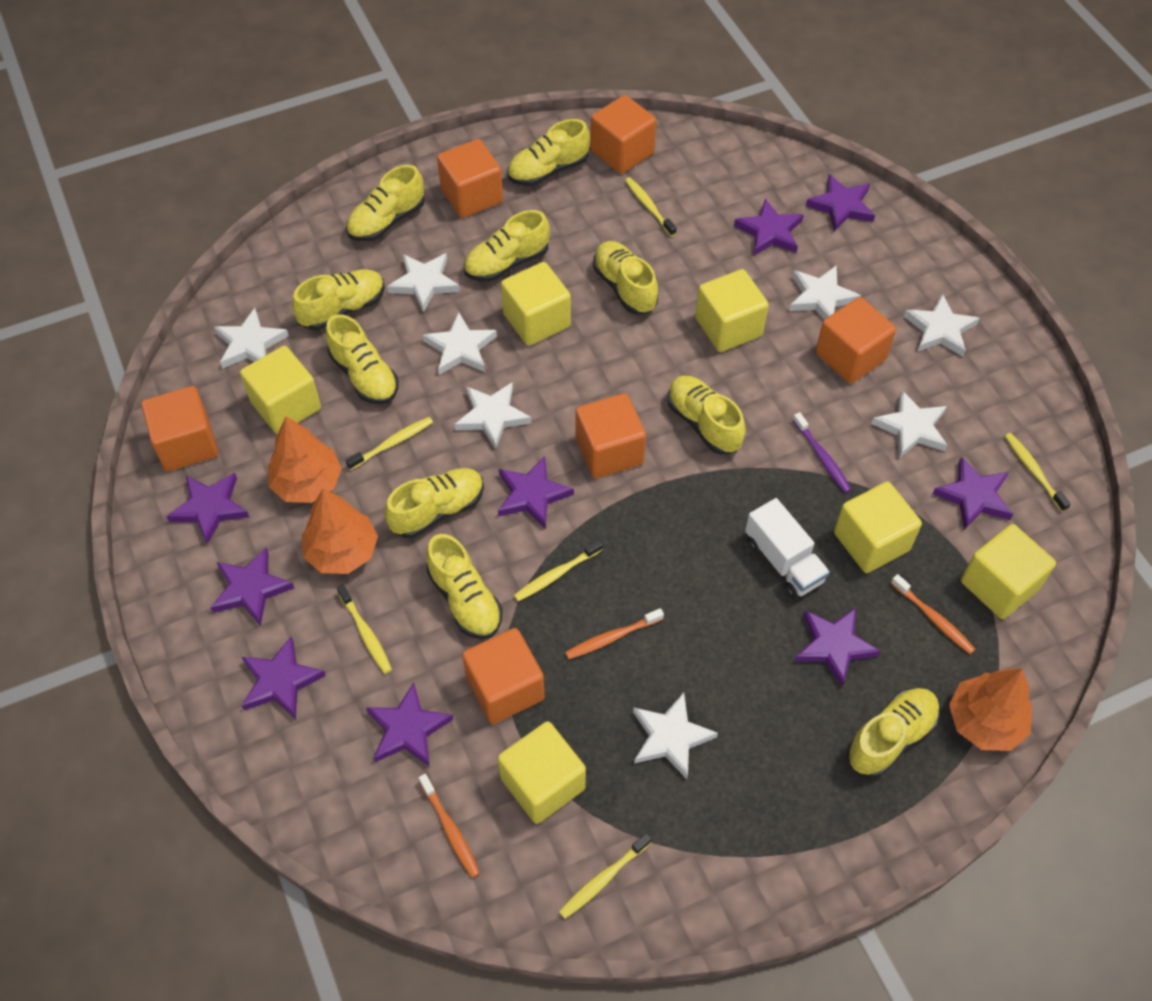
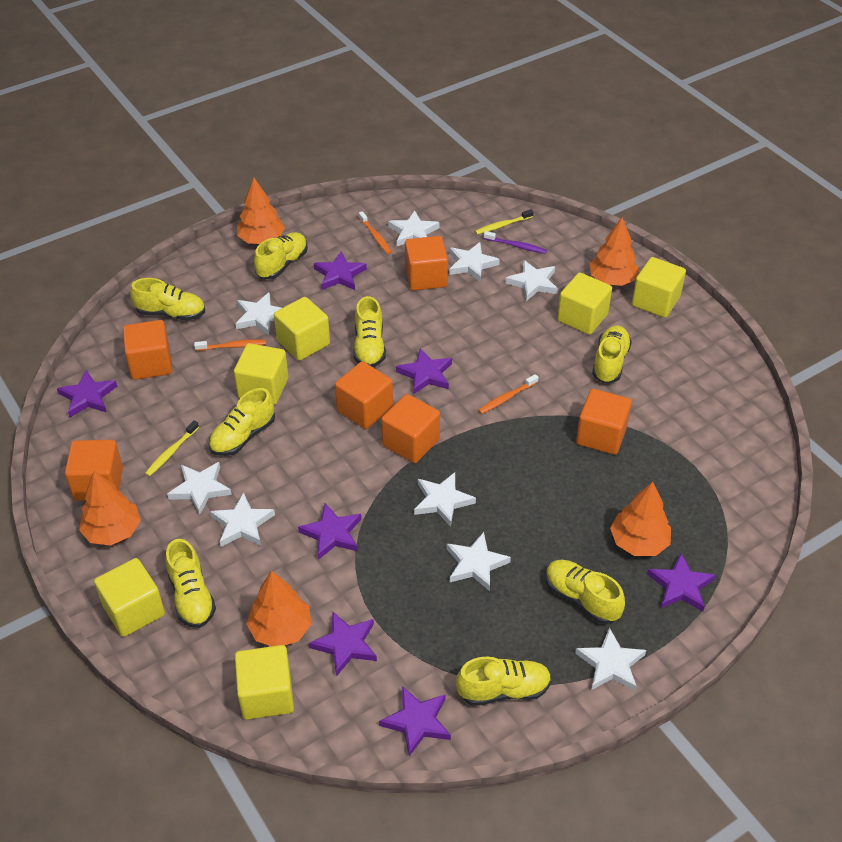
orange tree: 3 -> 5
purple star: 9 -> 7
white star: 8 -> 9
white truck: 1 -> 0
yellow shoe: 10 -> 8
yellow toothbrush: 6 -> 2

